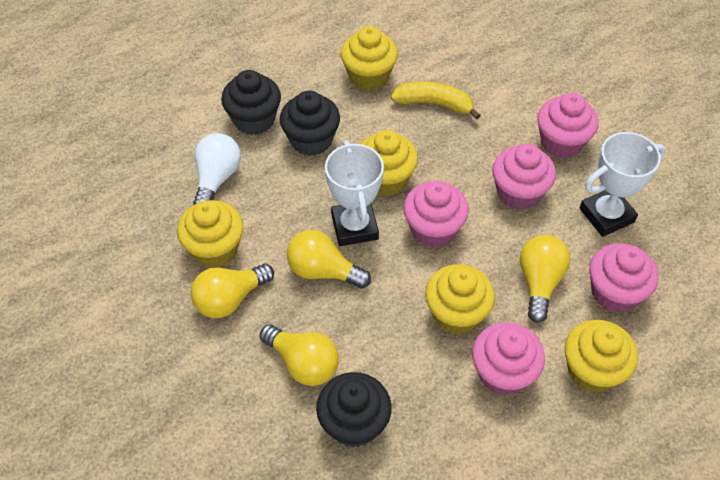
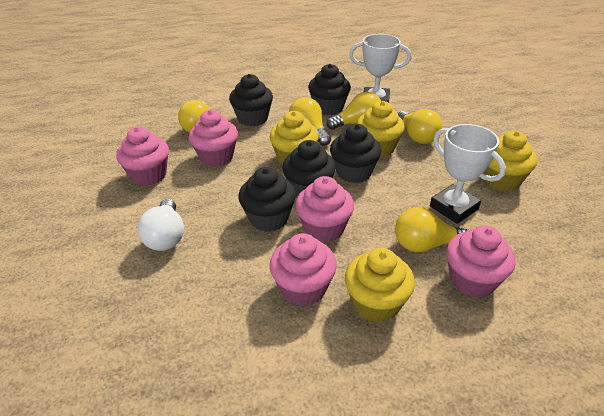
black cupcake: 3 -> 5
yellow banana: 1 -> 0
yellow cupcake: 5 -> 4
yellow light bulb: 4 -> 5

